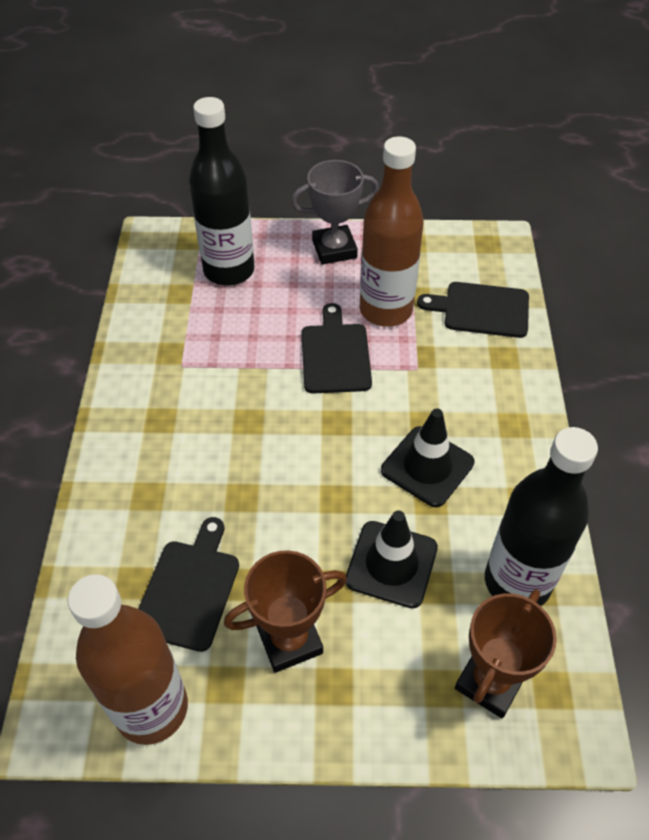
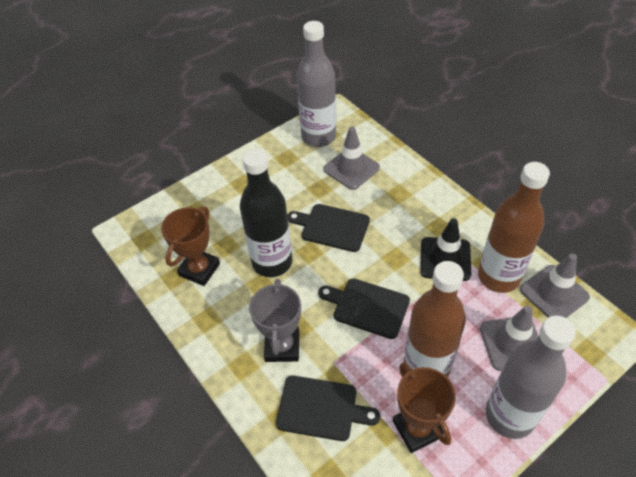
black bottle: 2 -> 1
black traffic cone: 2 -> 1
grey bottle: 0 -> 2
grey traffic cone: 0 -> 3

